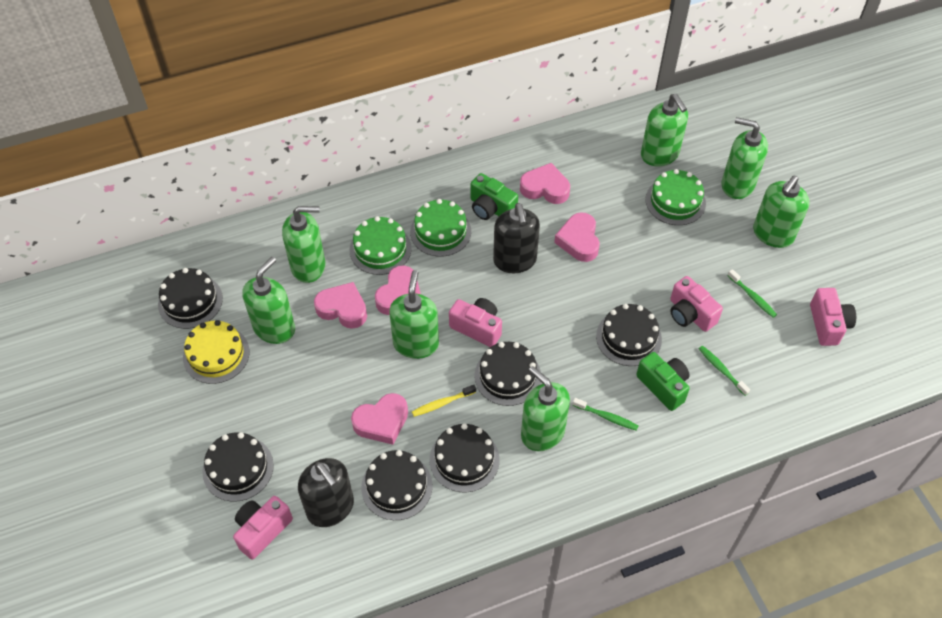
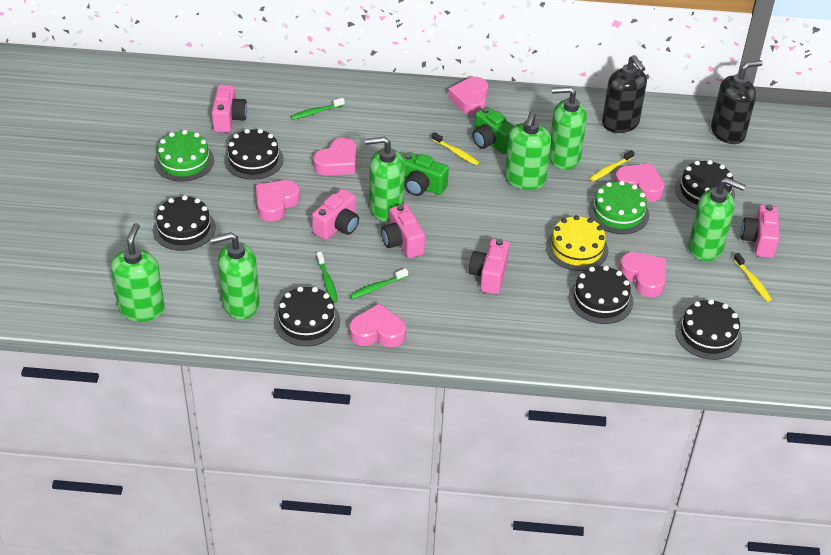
green cake: 3 -> 2
green soap dispenser: 7 -> 6
pink camera: 4 -> 5
pink heart: 5 -> 6
yellow toothbrush: 1 -> 3

